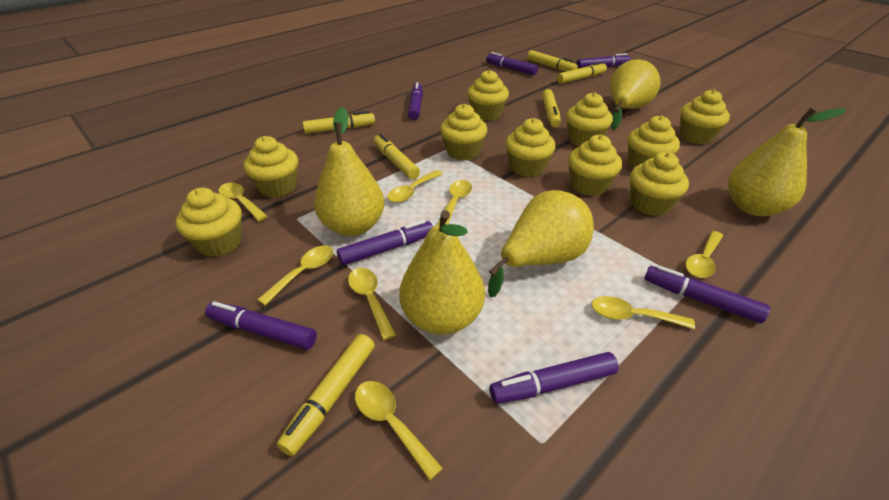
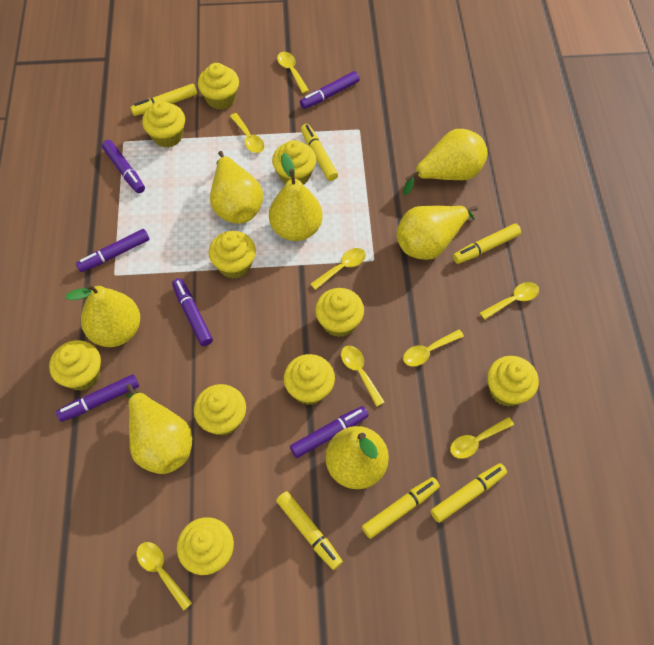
purple marker: 7 -> 6
yellow pear: 5 -> 7

